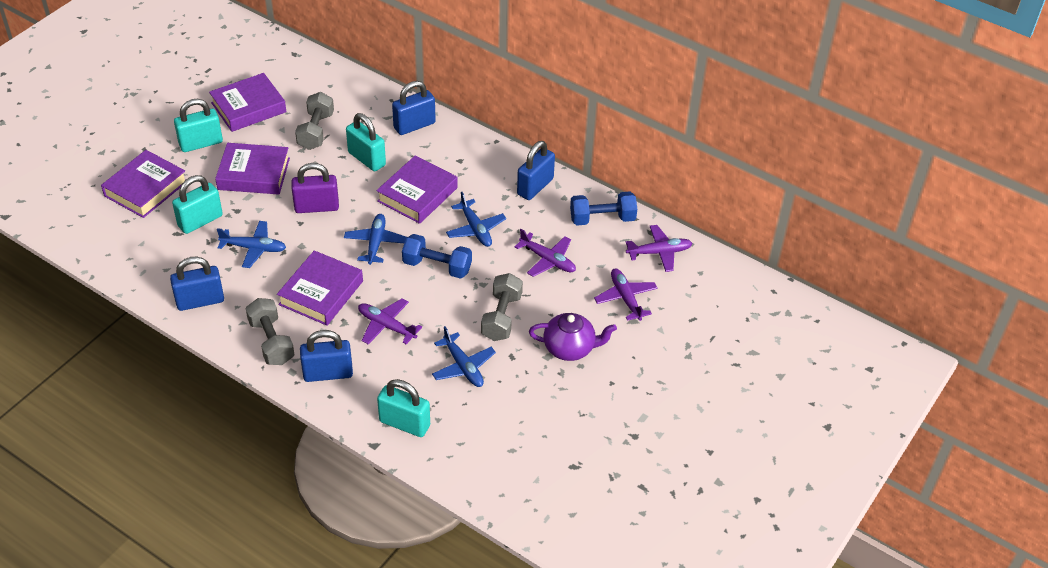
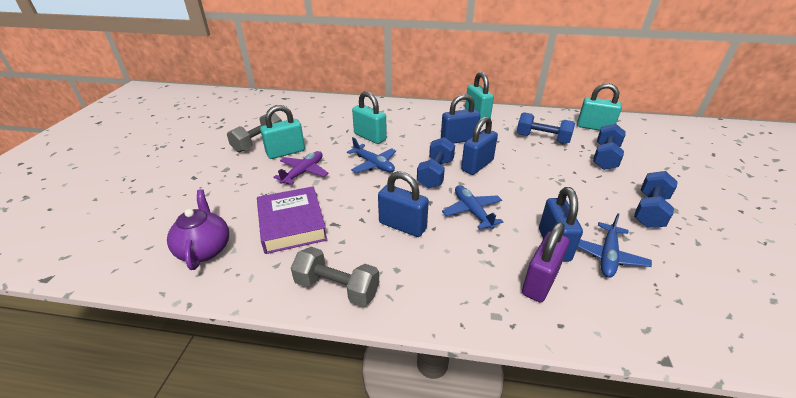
blue dumbbell: 2 -> 4
blue plane: 4 -> 3
grey dumbbell: 3 -> 2
purple book: 5 -> 1
purple plane: 4 -> 1

